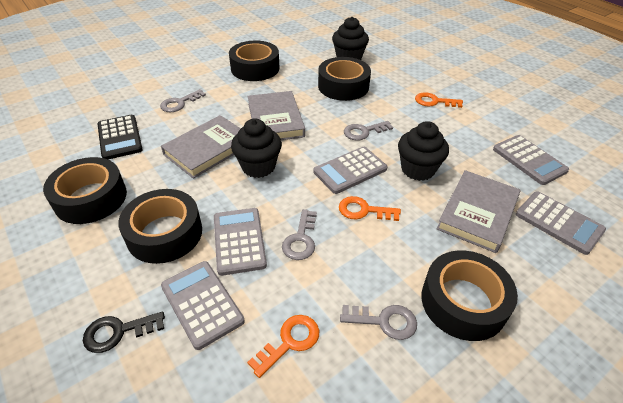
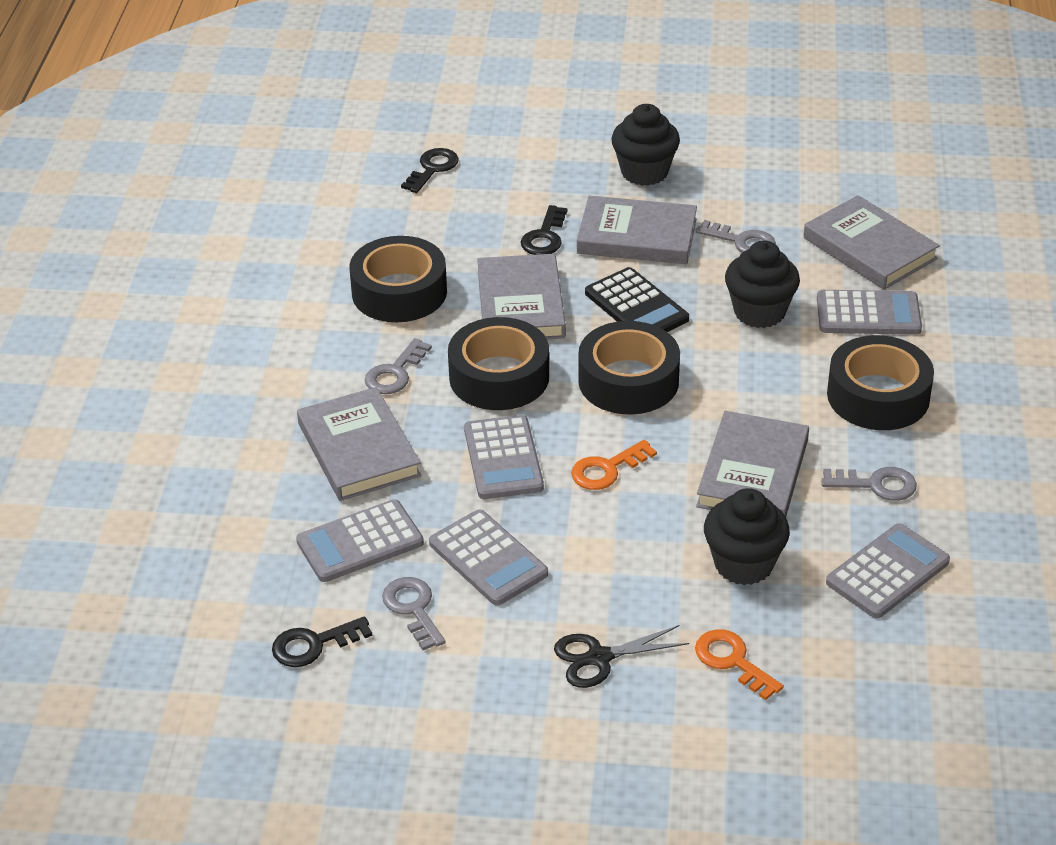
black key: 1 -> 3
black scissors: 0 -> 1
black tape: 5 -> 4
grey book: 3 -> 5
orange key: 3 -> 2

